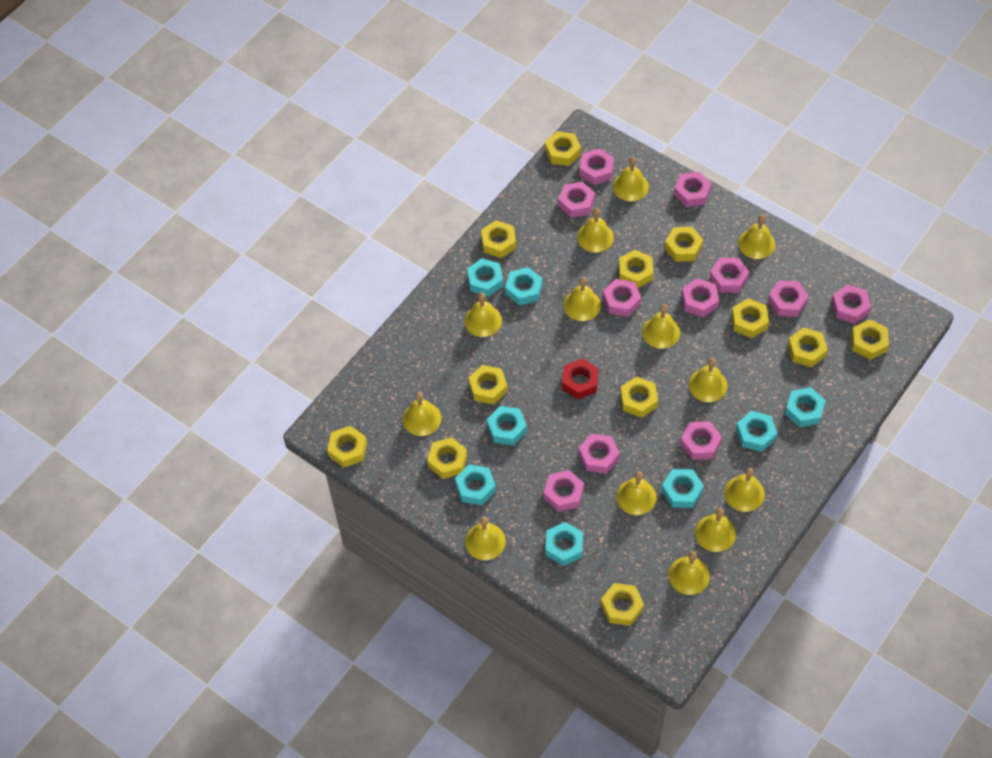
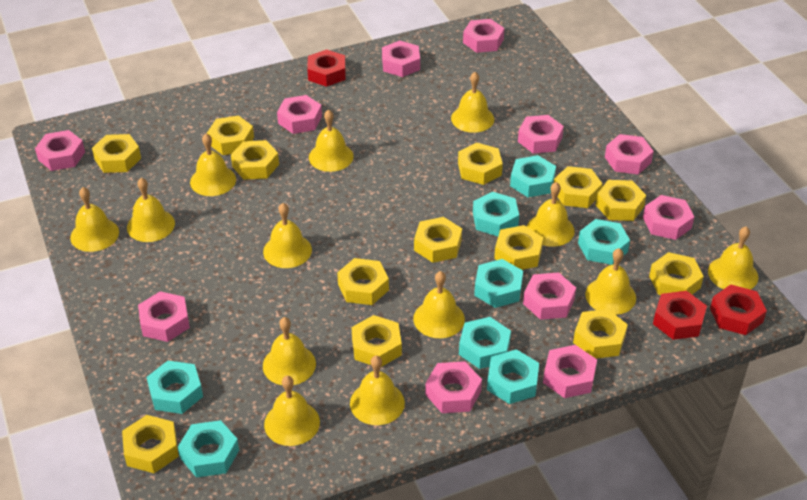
red nut: 1 -> 3
yellow nut: 12 -> 13

